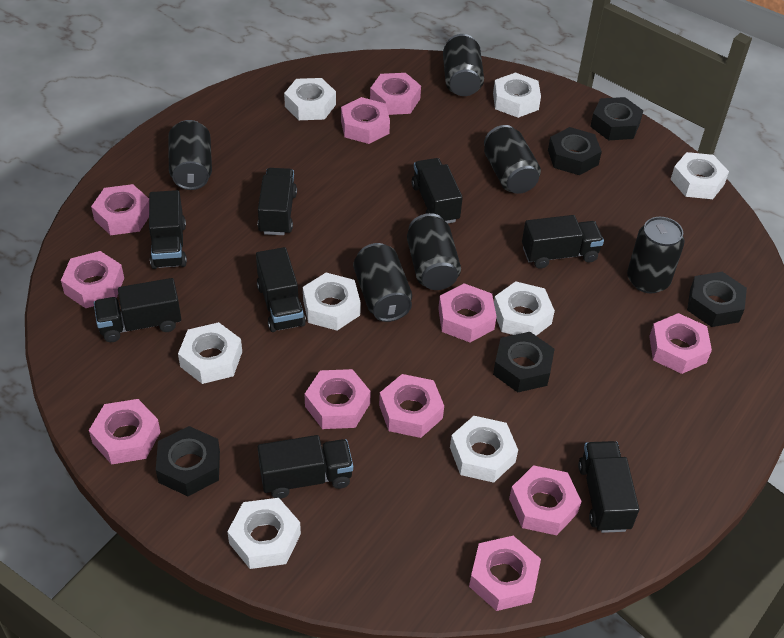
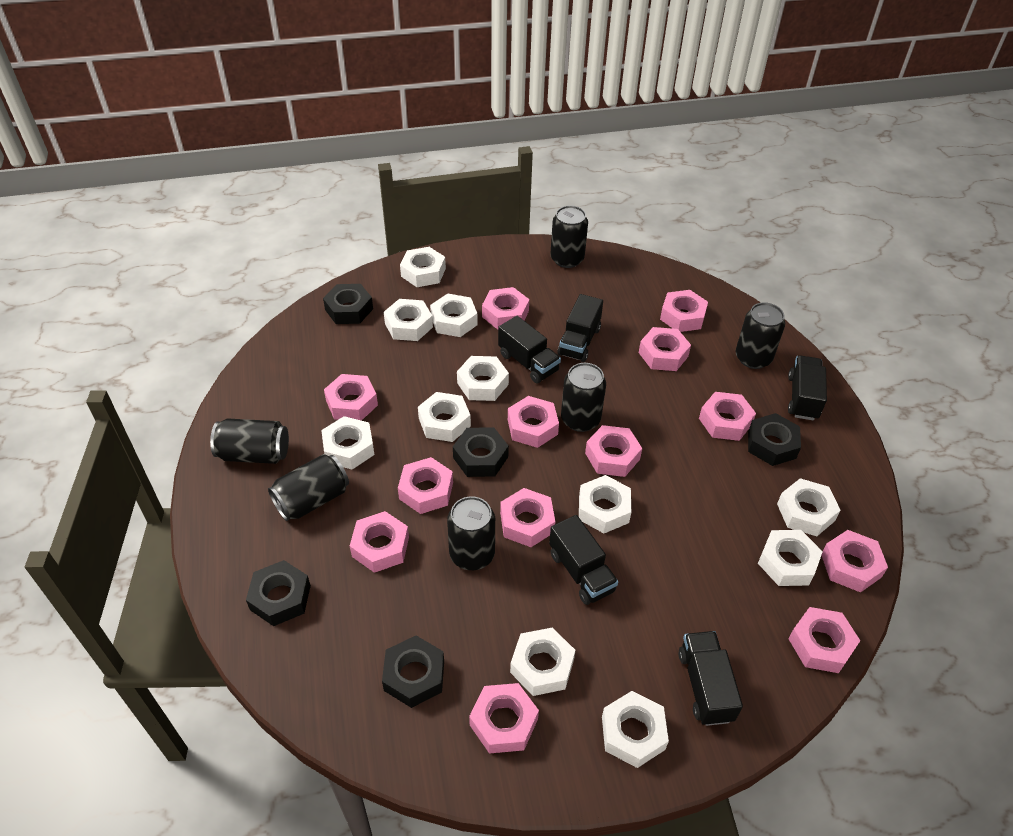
black truck: 8 -> 5
pink nut: 11 -> 13
white nut: 8 -> 11

